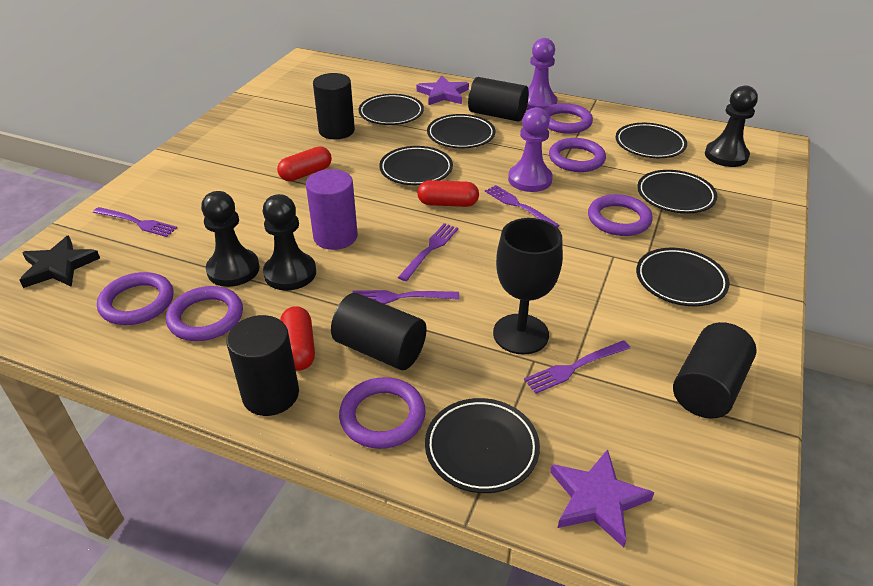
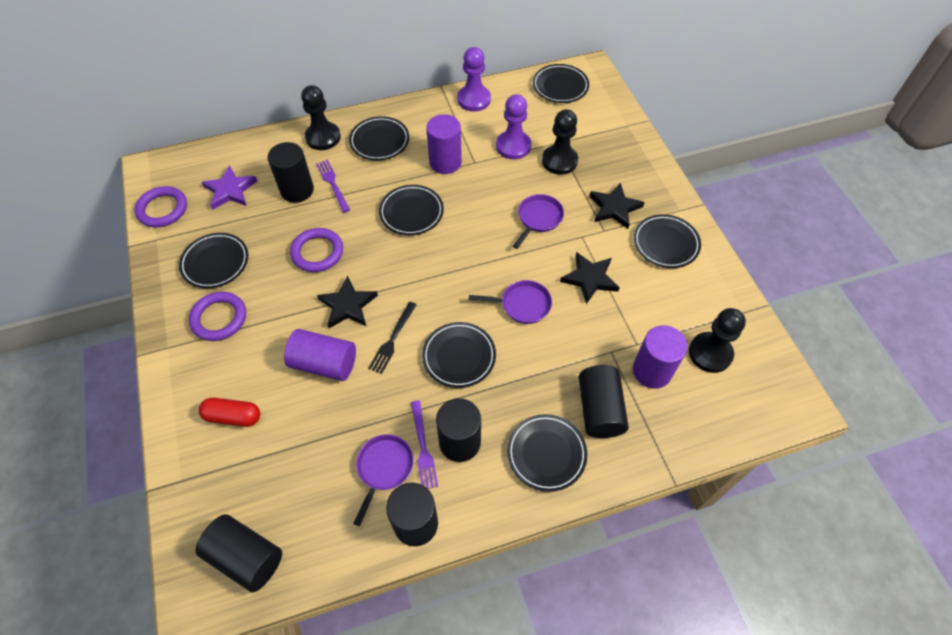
black fork: 0 -> 1
black goblet: 1 -> 0
black star: 1 -> 3
purple cylinder: 1 -> 3
purple fork: 5 -> 2
purple pan: 0 -> 3
purple ring: 6 -> 3
purple star: 2 -> 1
red capsule: 3 -> 1

